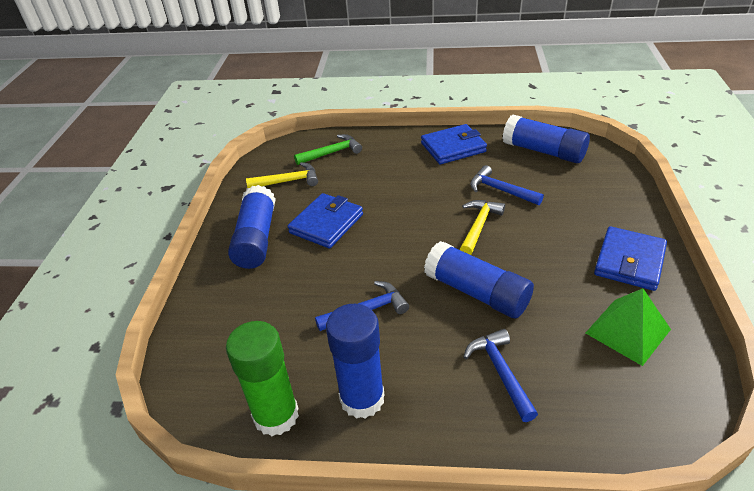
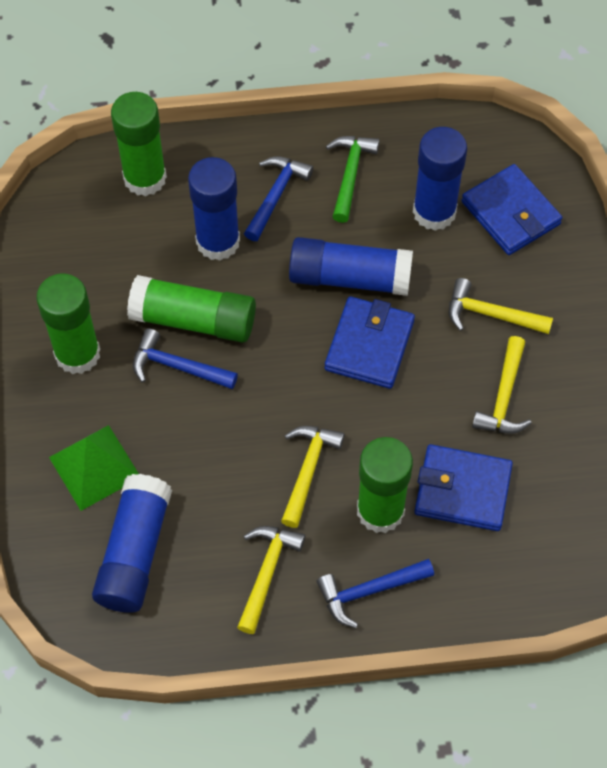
green glue stick: 1 -> 4
yellow hammer: 2 -> 4

